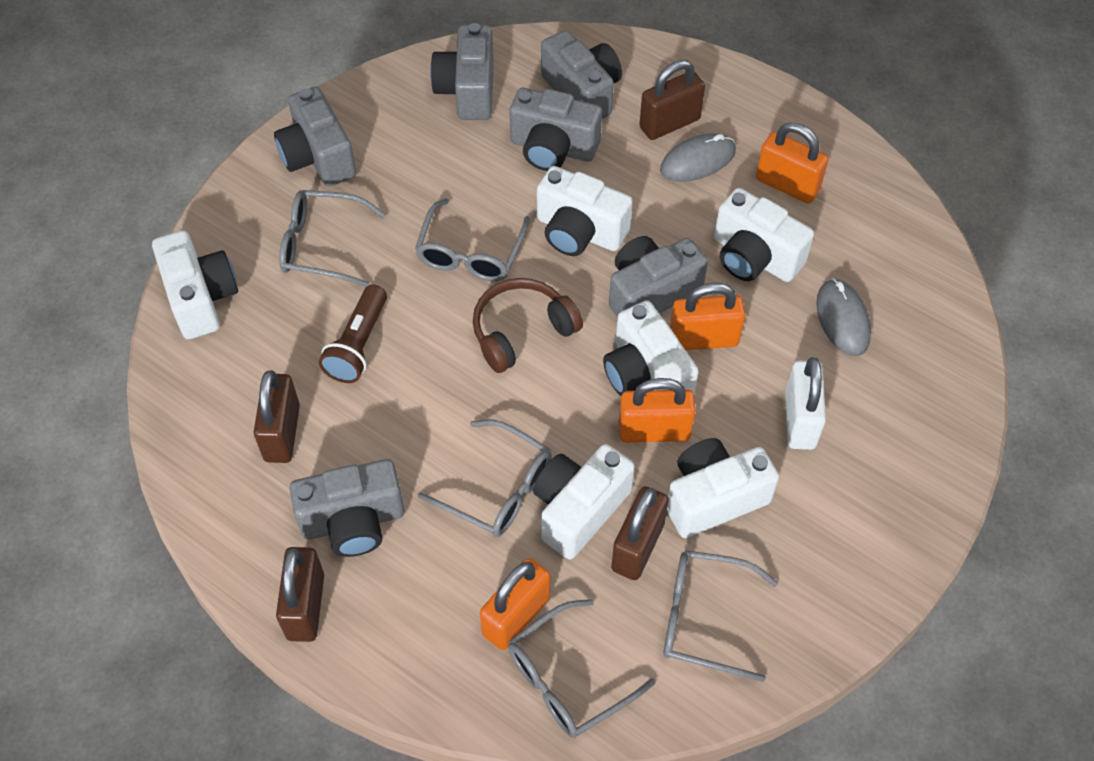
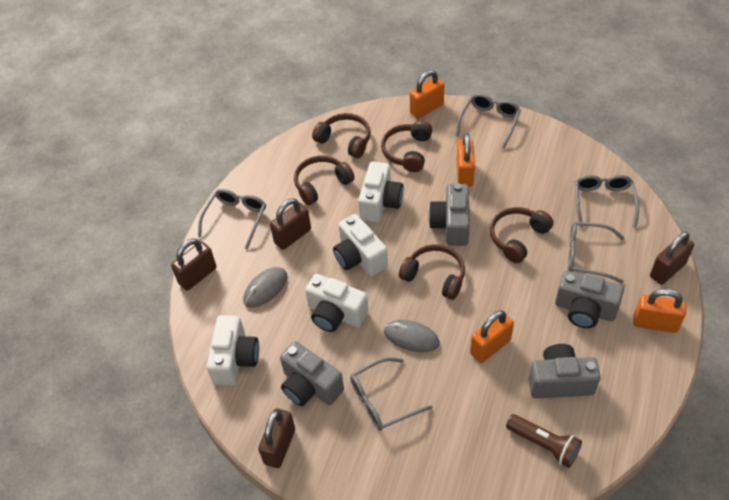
brown headphones: 1 -> 5
grey camera: 6 -> 4
white camera: 6 -> 4
white padlock: 1 -> 0

